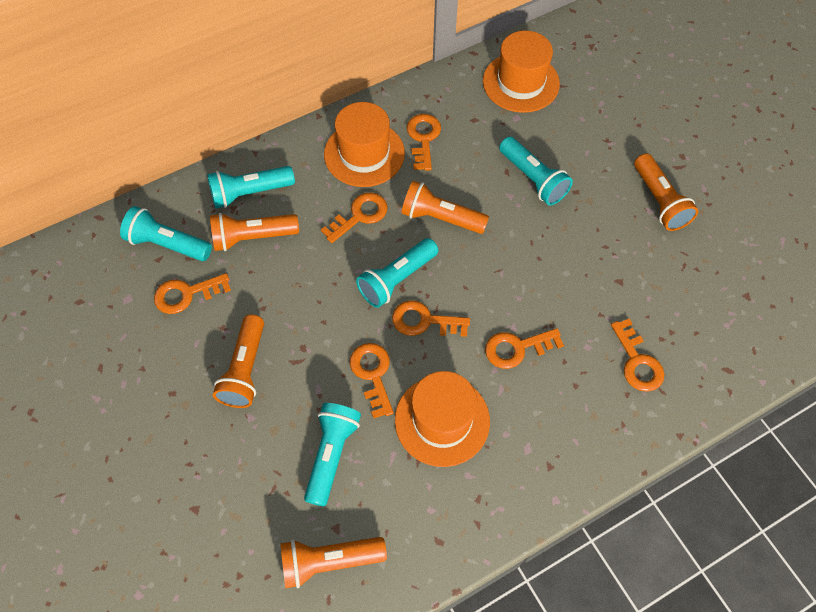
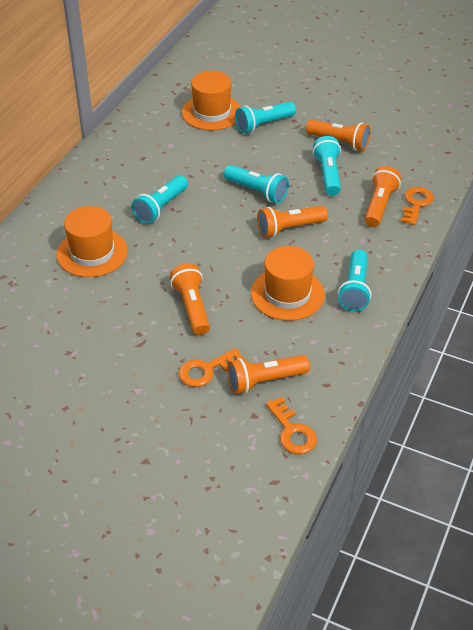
orange key: 7 -> 3

